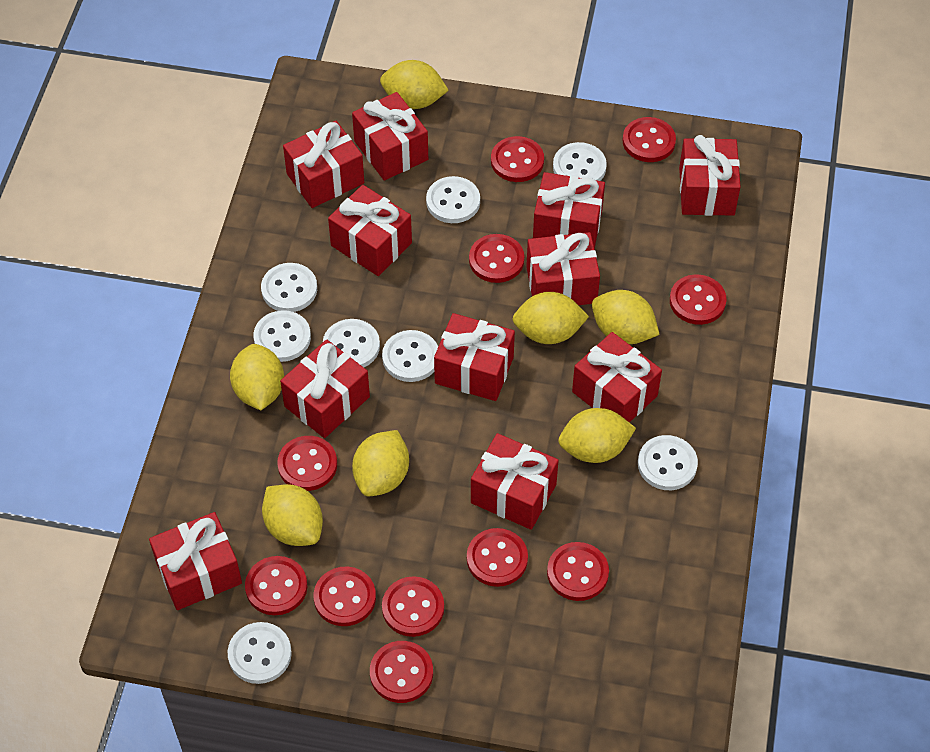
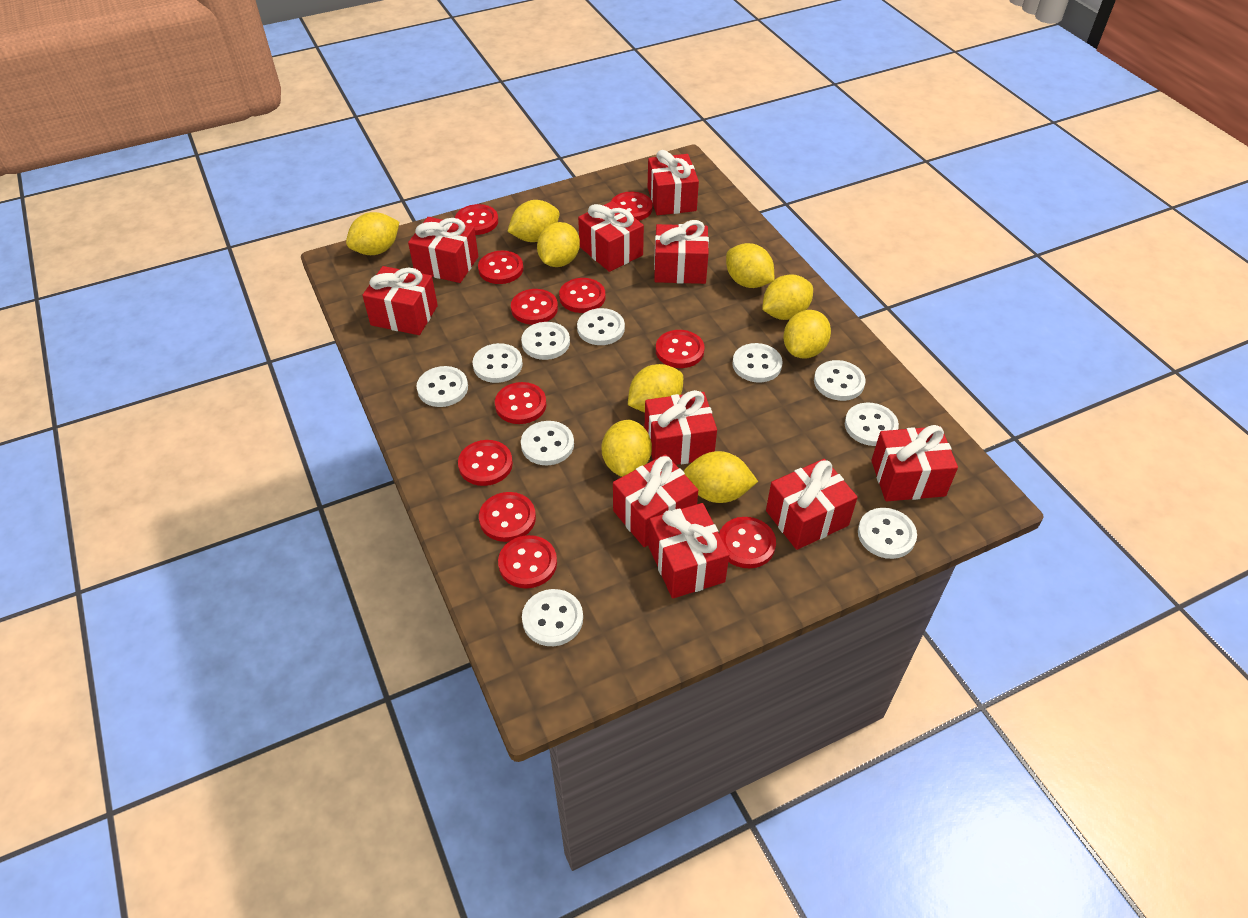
red gift: 11 -> 10
white button: 8 -> 10
yellow lemon: 7 -> 9

